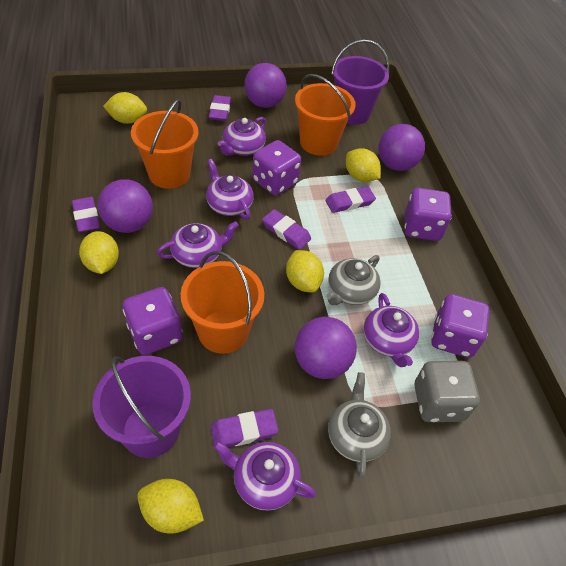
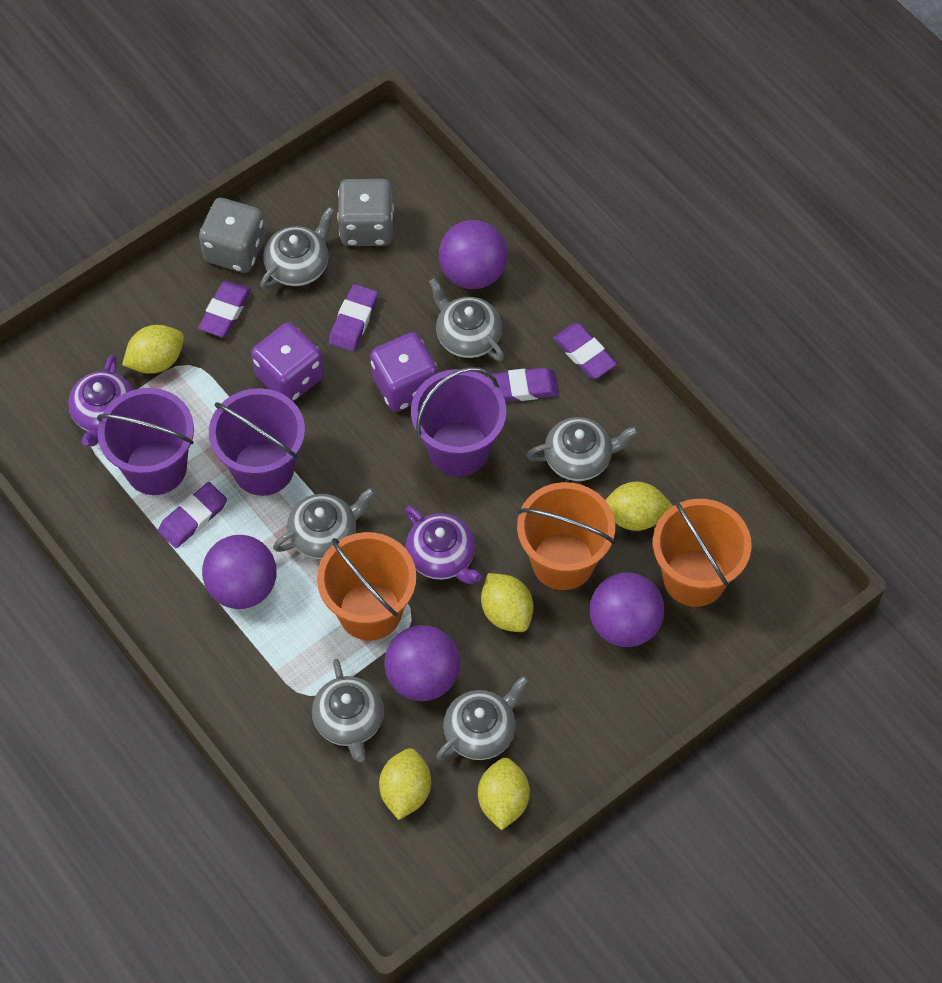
grey dice: 1 -> 2
grey teapot: 2 -> 6
purple bucket: 2 -> 3
purple dice: 4 -> 2
purple teapot: 5 -> 2

